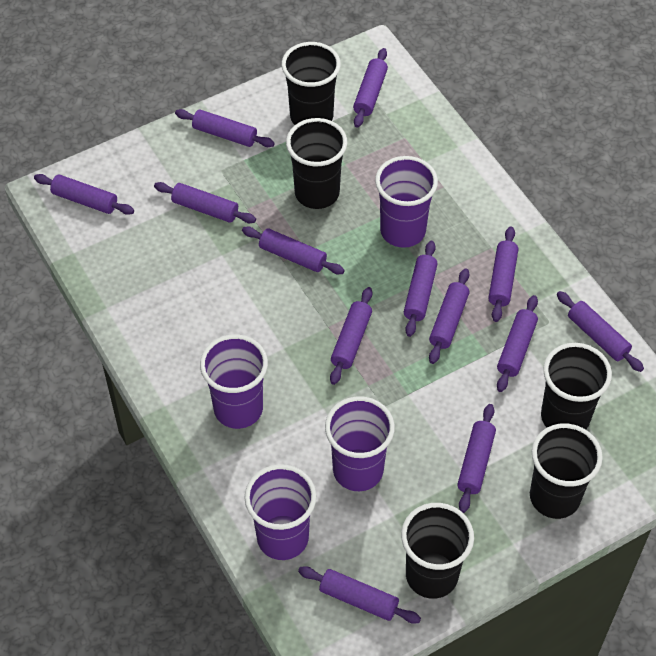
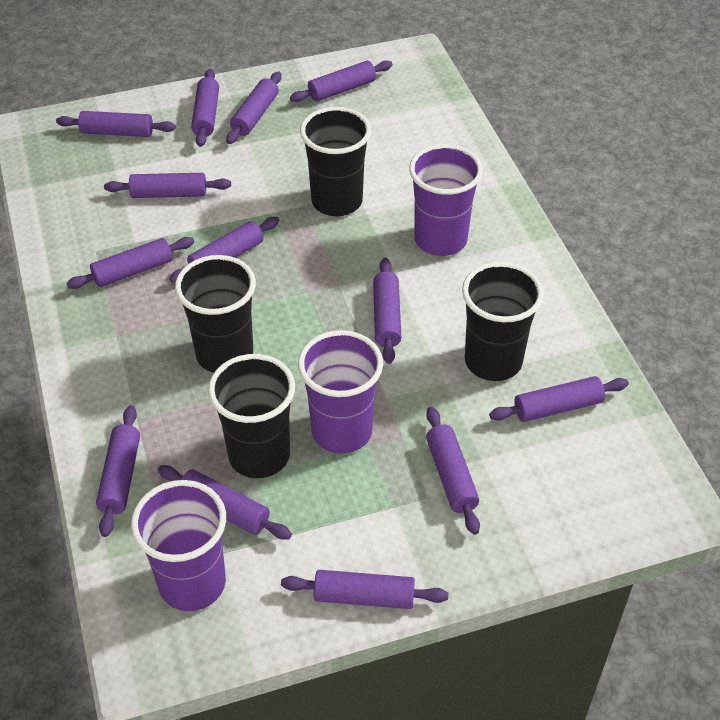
black cup: 5 -> 4
purple cup: 4 -> 3

